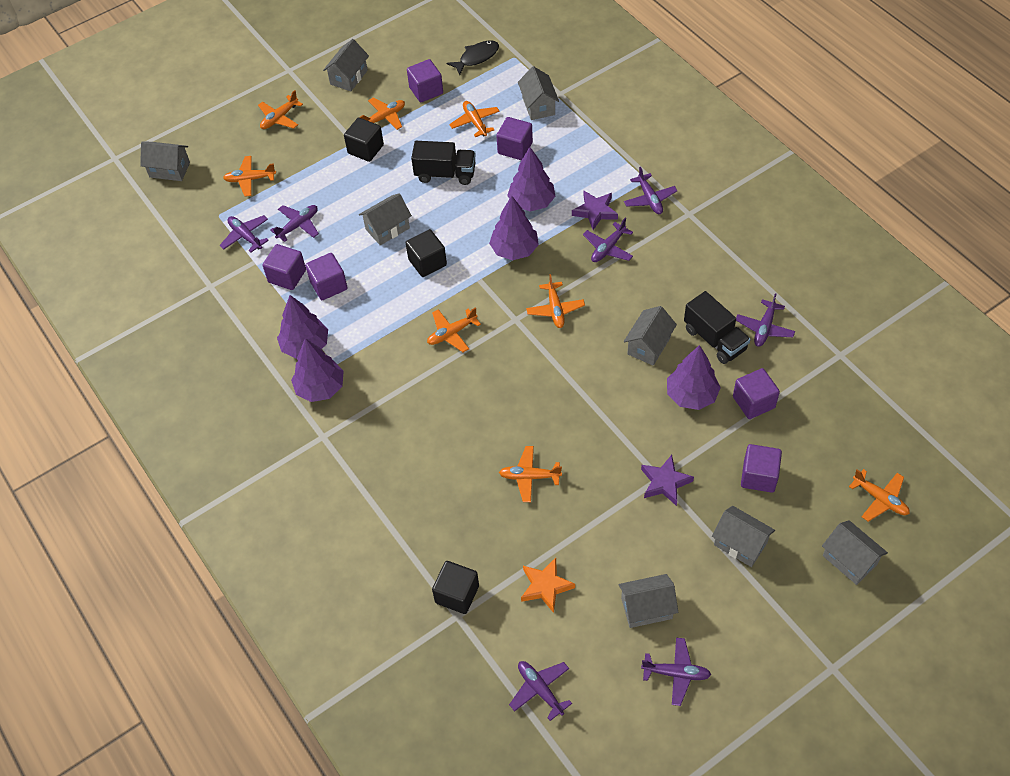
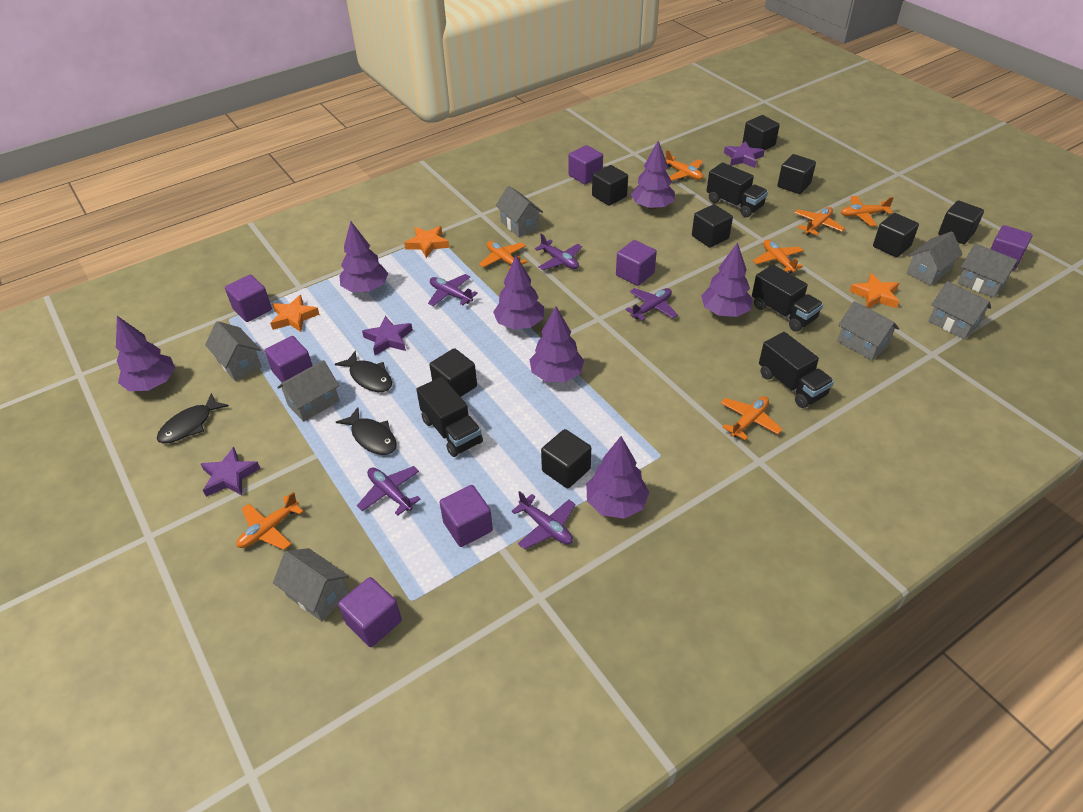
black cube: 3 -> 8
black fish: 1 -> 3
black truck: 2 -> 4
orange plane: 8 -> 7
orange star: 1 -> 3
purple cube: 6 -> 7
purple plane: 7 -> 5
purple star: 2 -> 3
purple tree: 5 -> 7

